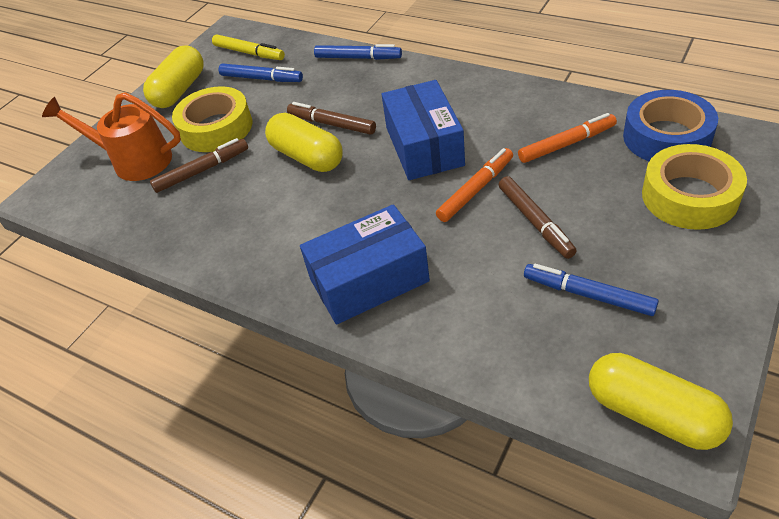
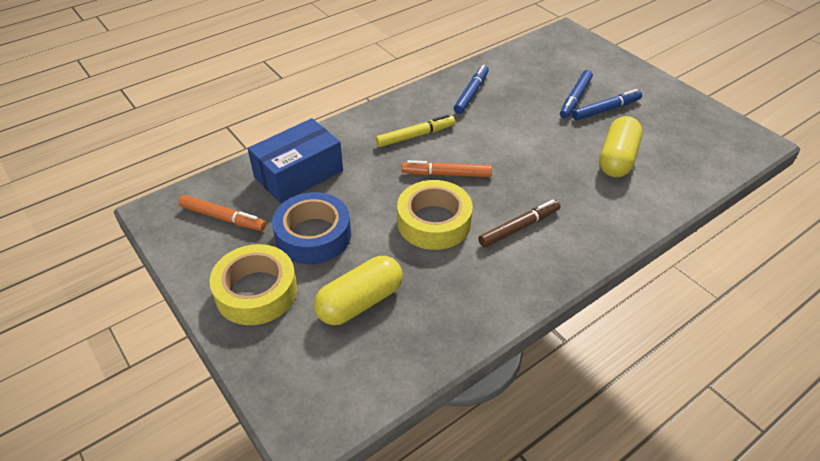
blue box: 2 -> 1
brown marker: 3 -> 1
orange watering can: 1 -> 0
yellow capsule: 3 -> 2

